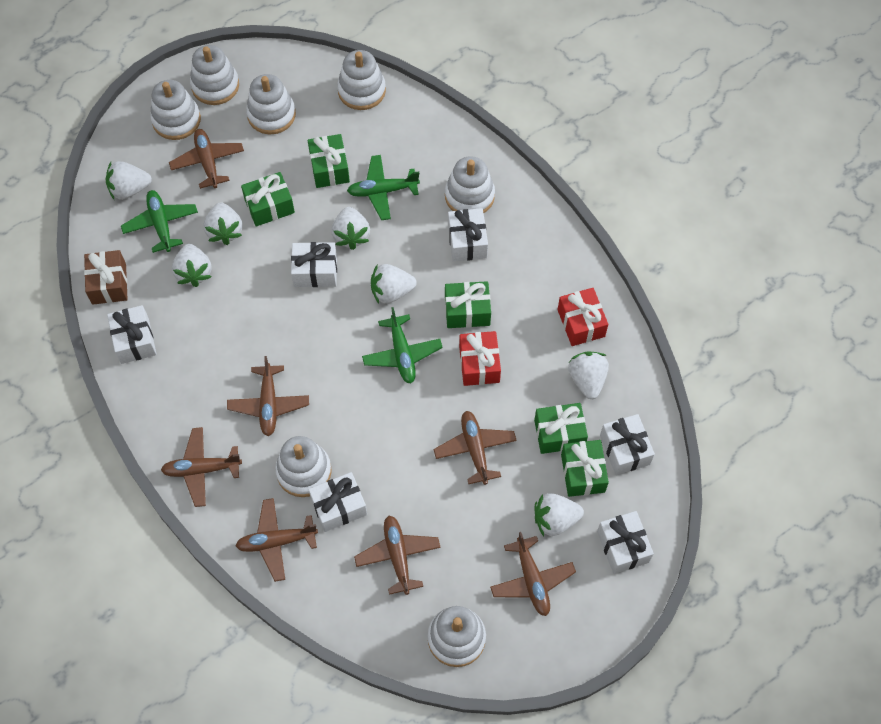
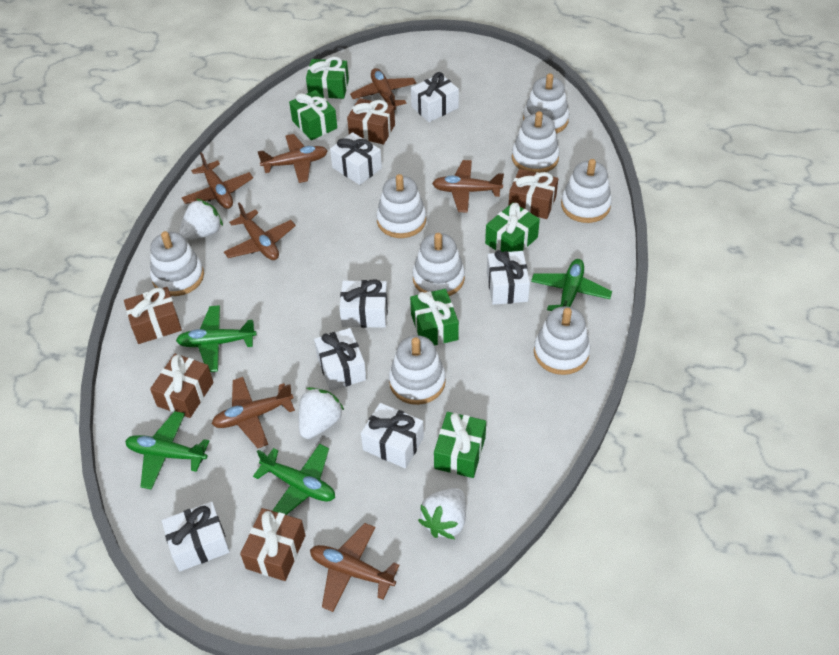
brown gift: 1 -> 5
green plane: 3 -> 4
red gift: 2 -> 0
white gift: 6 -> 7
white stacking toy: 7 -> 8
white strawberry: 7 -> 3

